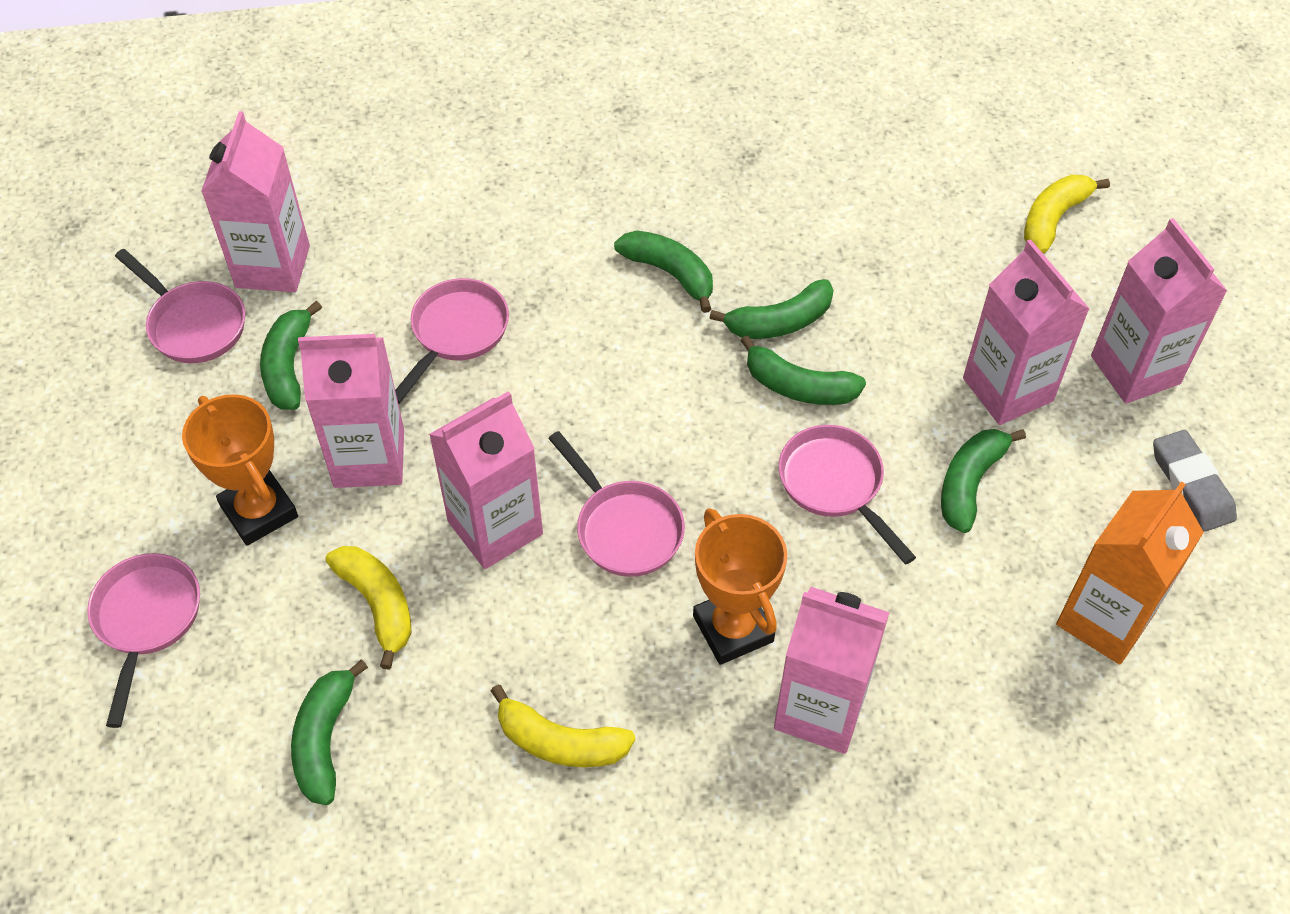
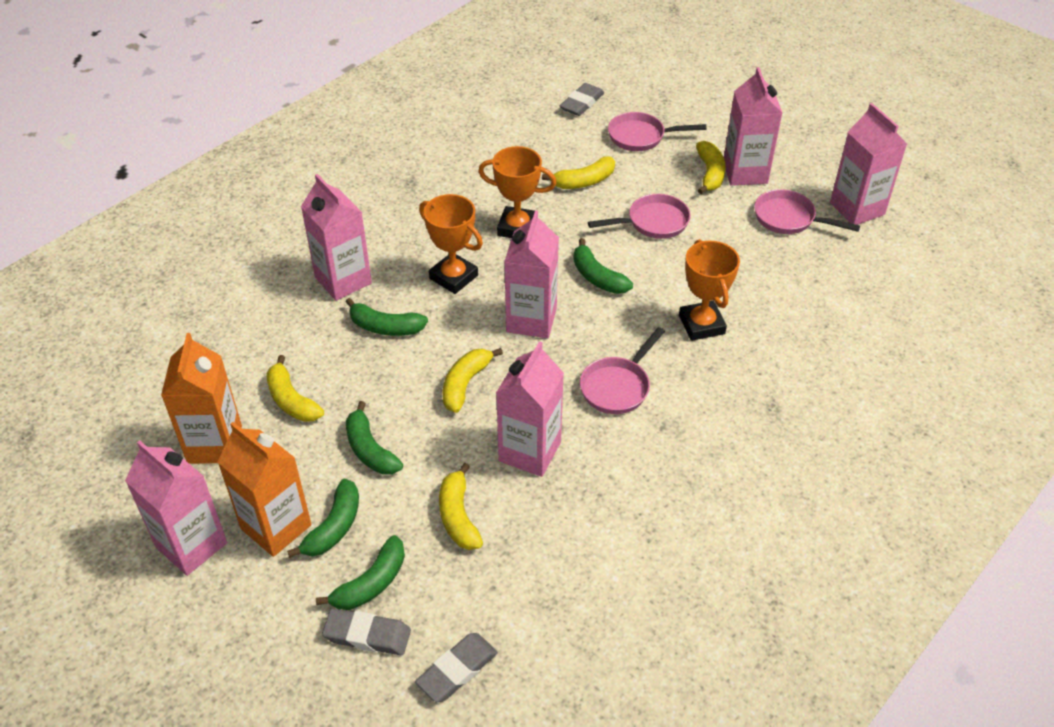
green banana: 6 -> 5
grey eraser: 1 -> 3
orange carton: 1 -> 2
orange trophy: 2 -> 3
pink pan: 5 -> 4
yellow banana: 3 -> 5

